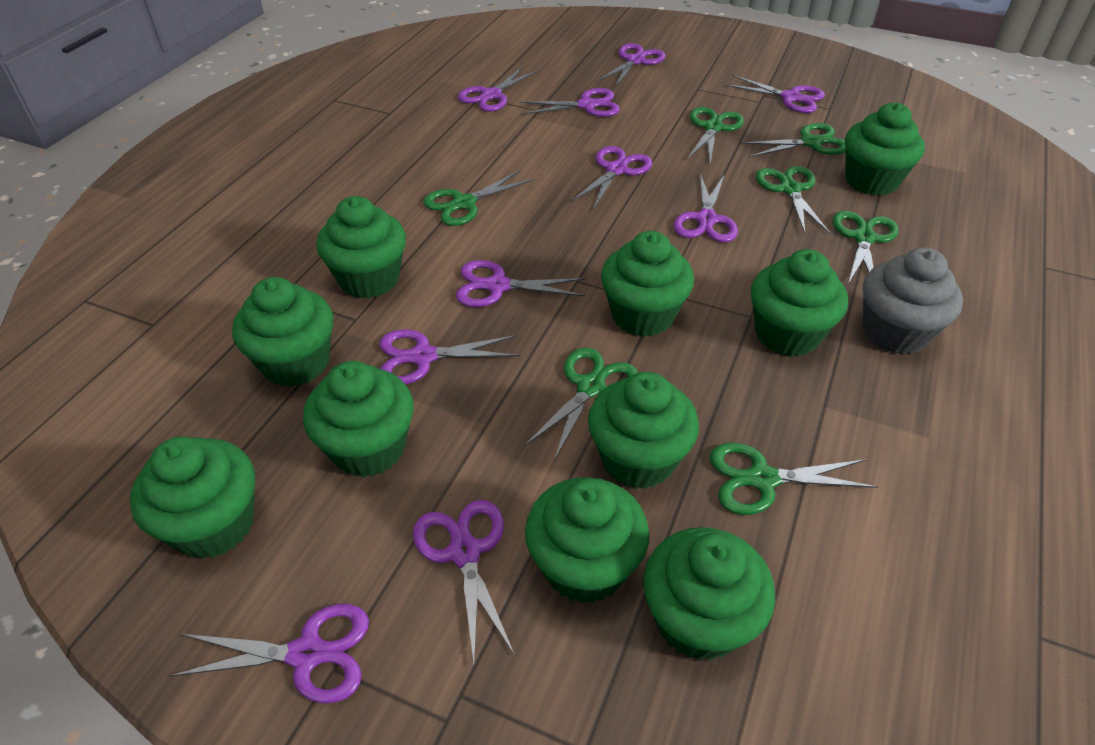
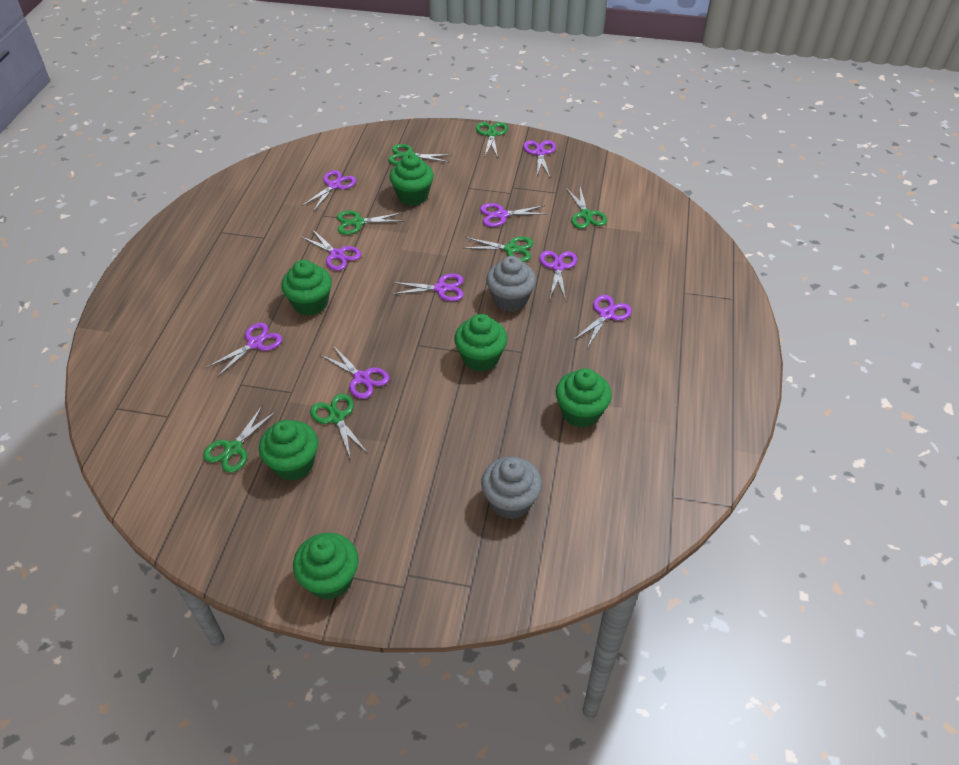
green cupcake: 10 -> 6
grey cupcake: 1 -> 2
purple scissors: 10 -> 9

